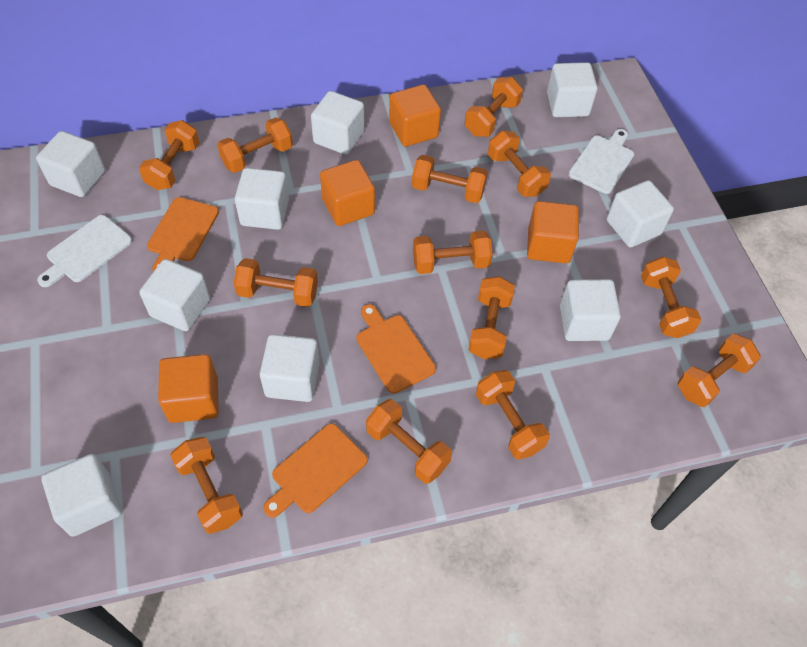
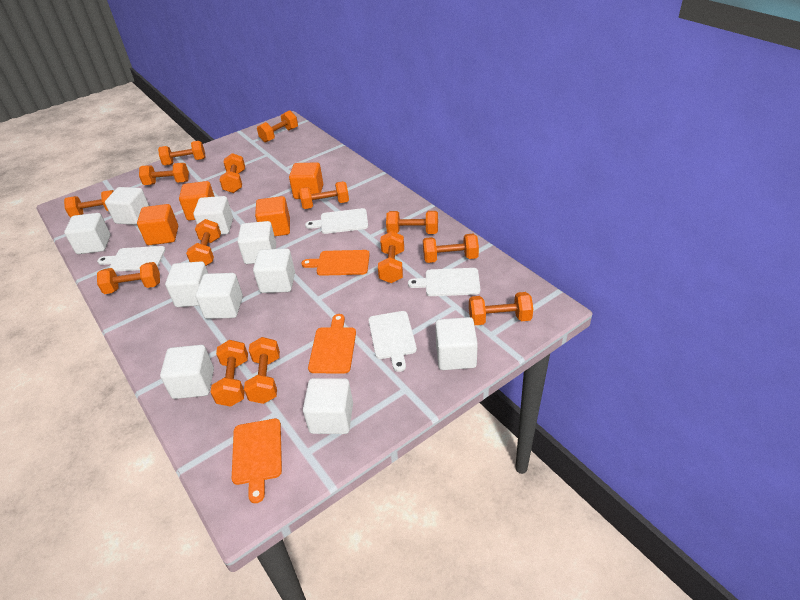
orange dumbbell: 13 -> 14
white cube: 9 -> 10
white cutting board: 2 -> 4

